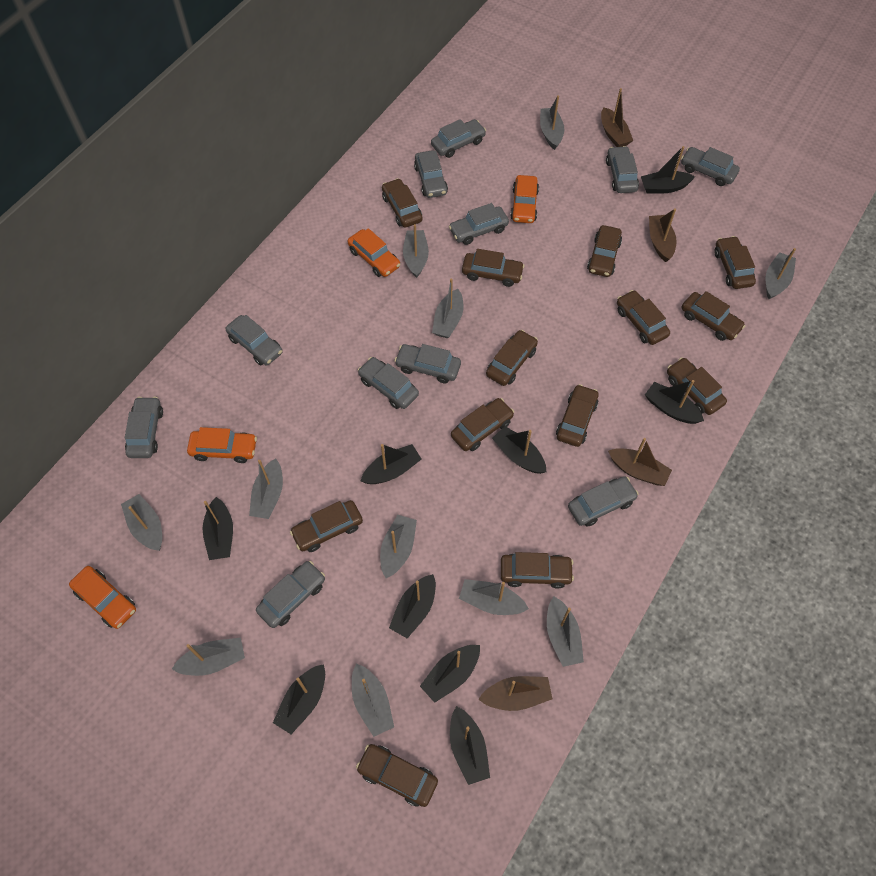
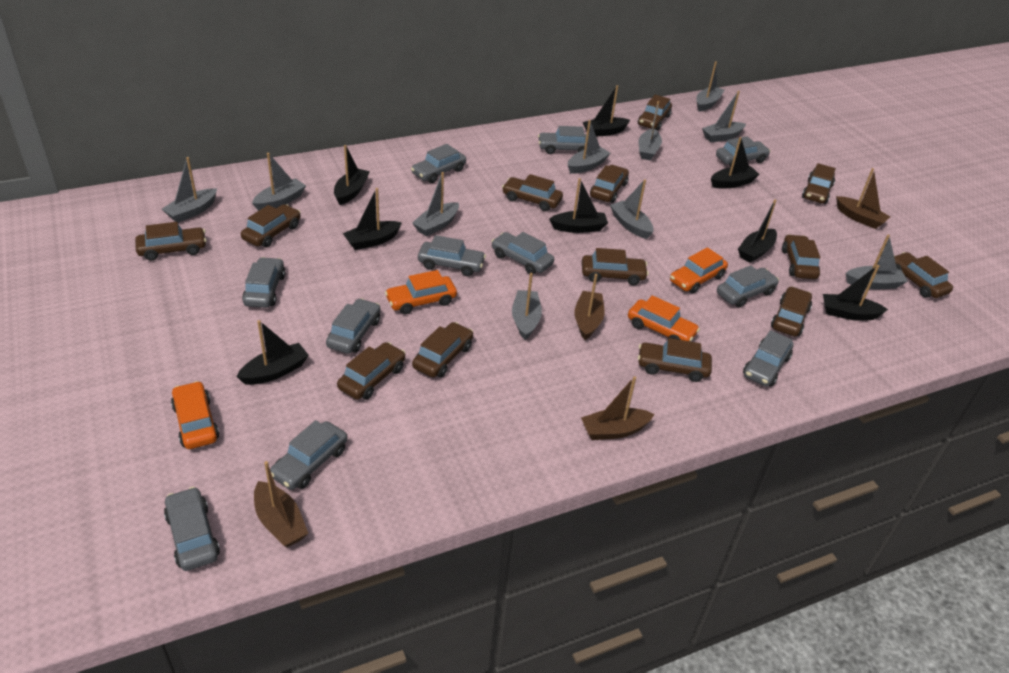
black boat: 9 -> 8
grey boat: 11 -> 10

